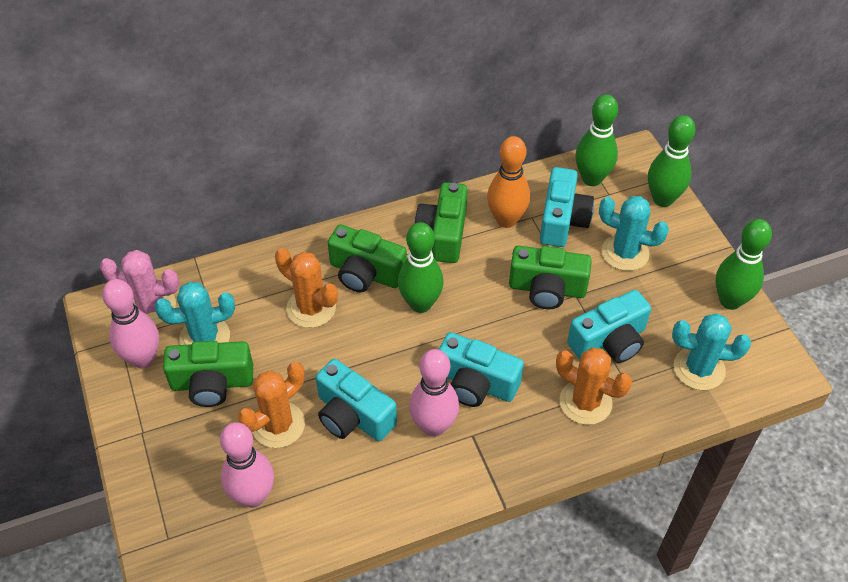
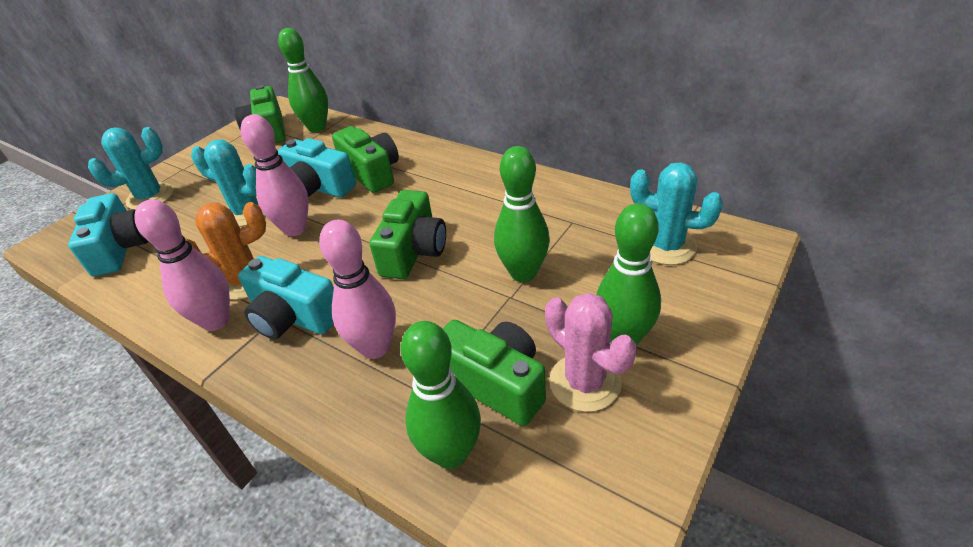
orange bowling pin: 1 -> 0
orange cactus: 3 -> 1
turquoise camera: 4 -> 3

